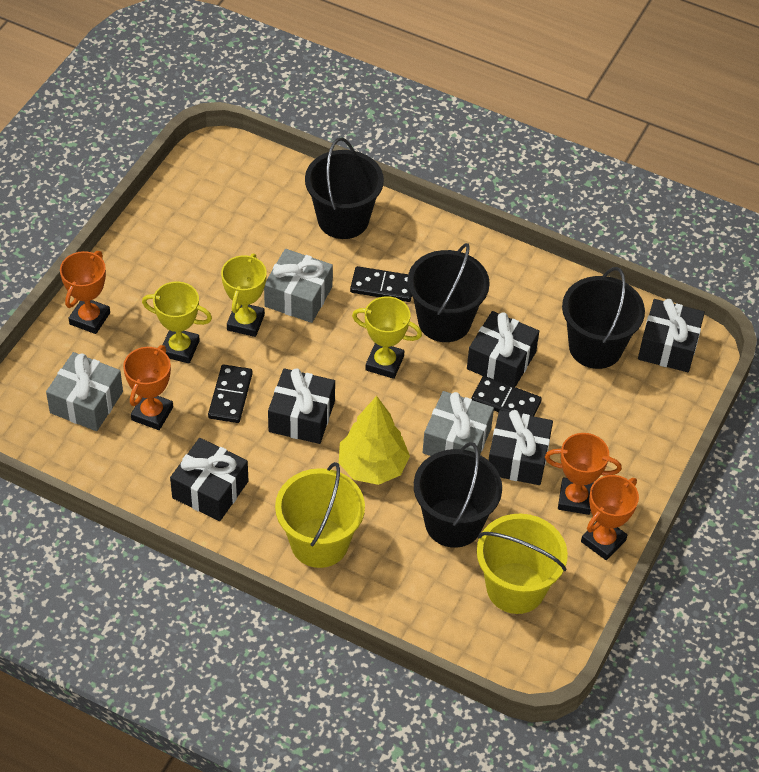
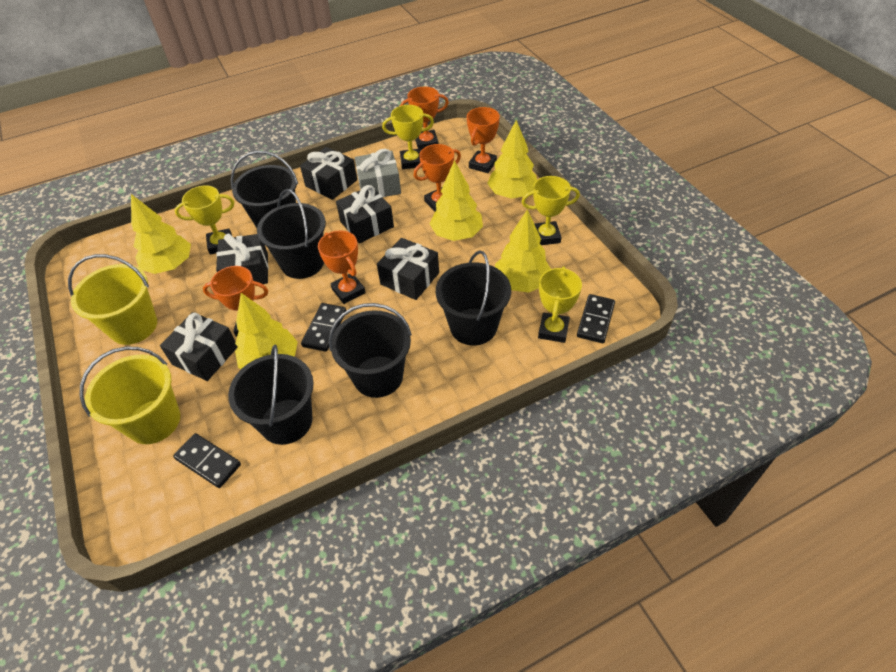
black bucket: 4 -> 5
grey gift: 3 -> 1
orange trophy: 4 -> 5
yellow tree: 1 -> 5
yellow trophy: 3 -> 4

